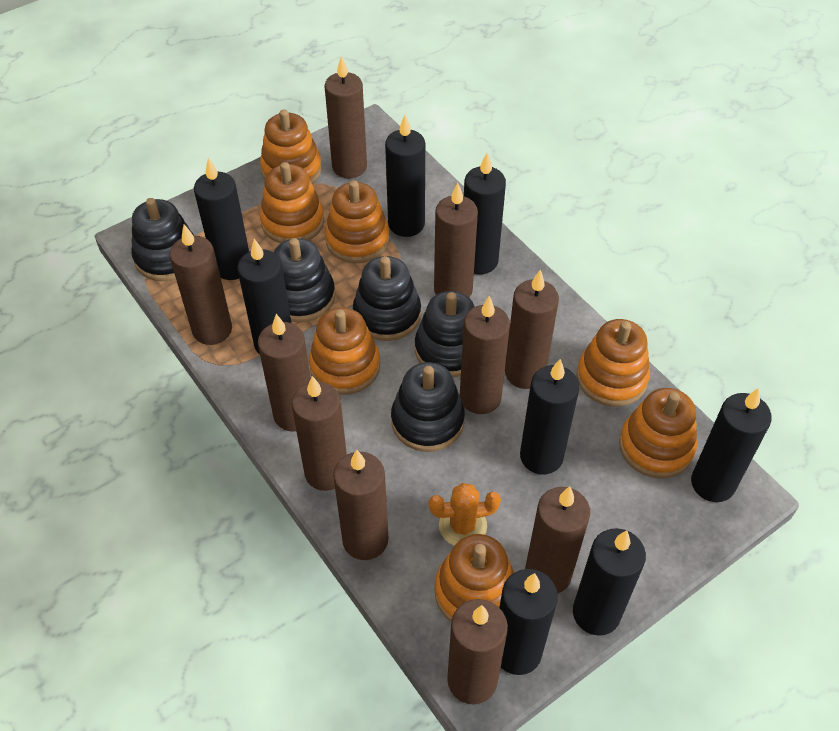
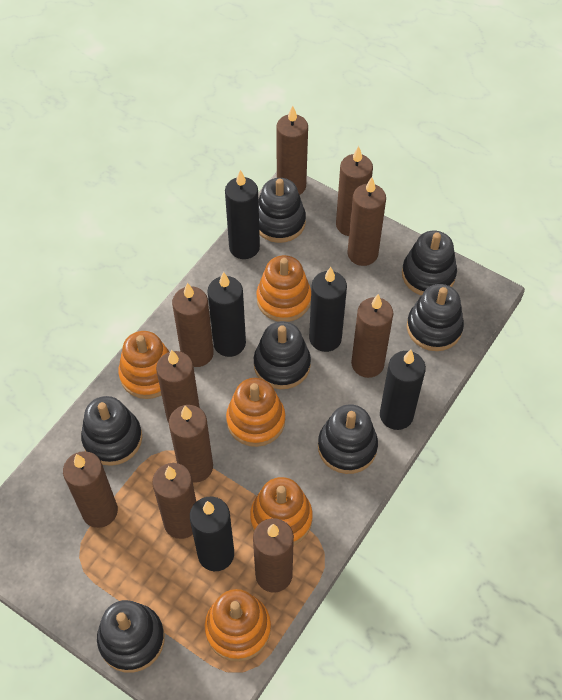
black candle: 8 -> 5
black stacking toy: 5 -> 7
orange cactus: 1 -> 0
orange stacking toy: 7 -> 5

